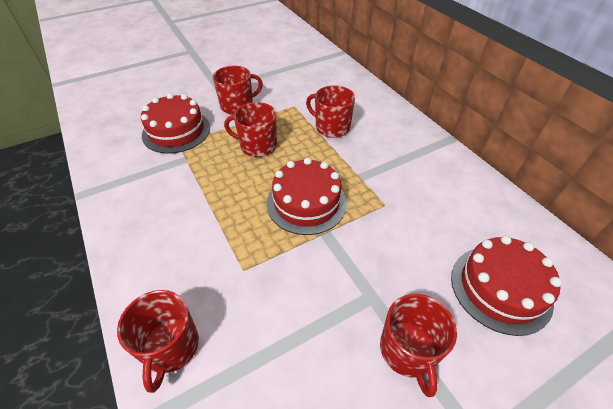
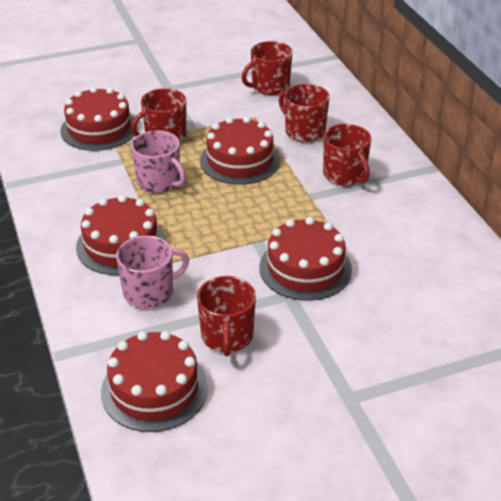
pink mug: 0 -> 2
red cake: 3 -> 5

